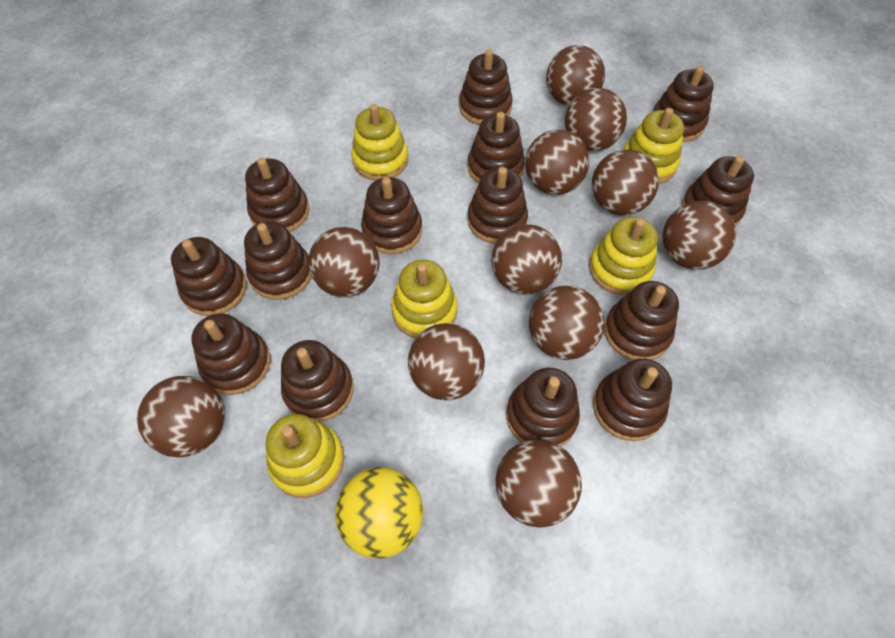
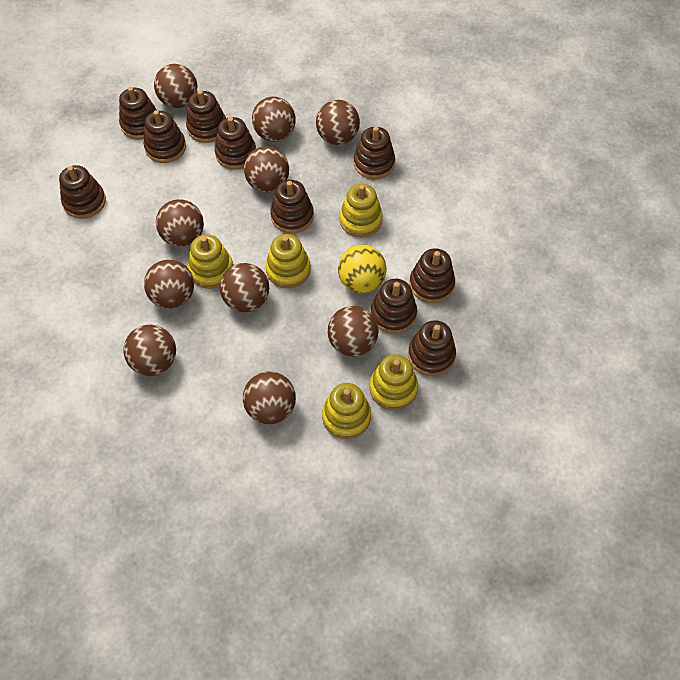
brown ball: 11 -> 10
brown stacking toy: 14 -> 10

